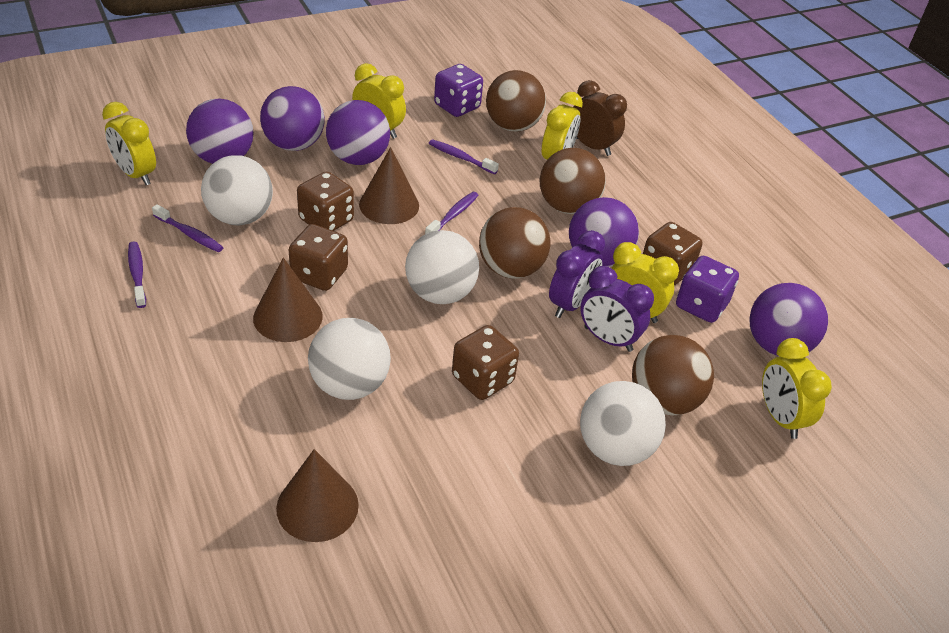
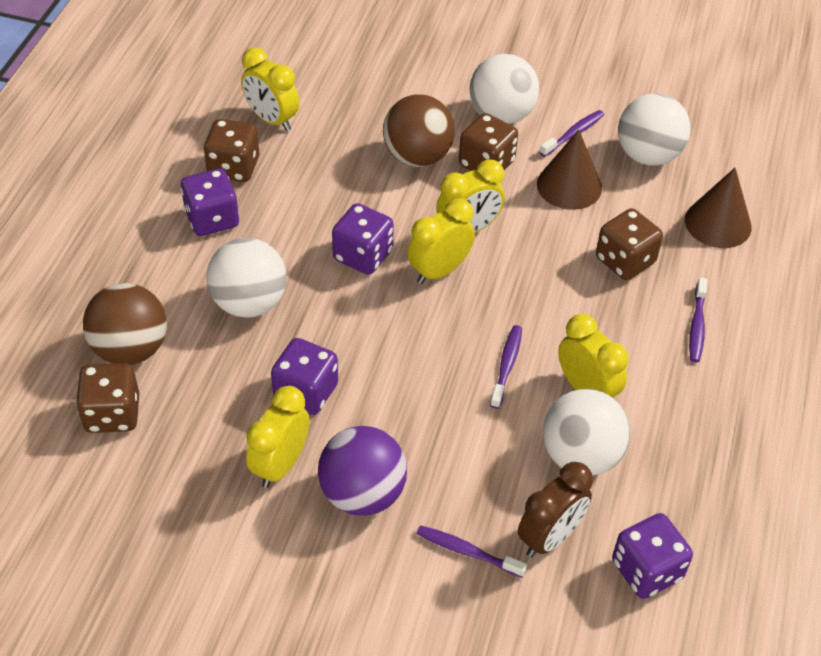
brown ball: 4 -> 2
brown cone: 3 -> 2
purple ball: 5 -> 1
purple clock: 2 -> 0
purple dice: 2 -> 4

